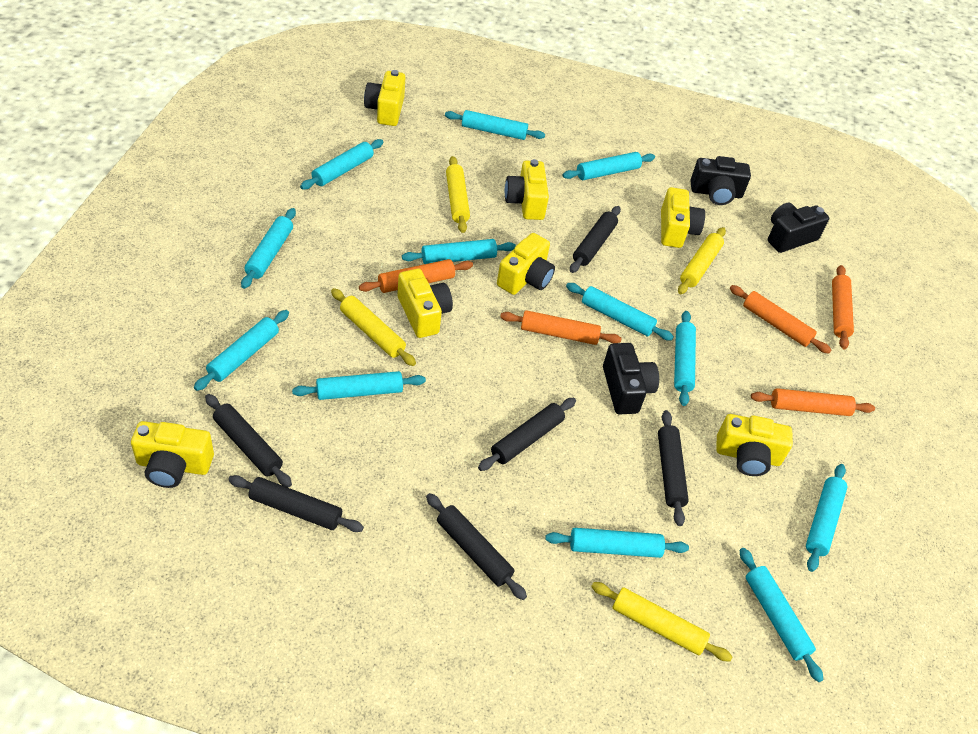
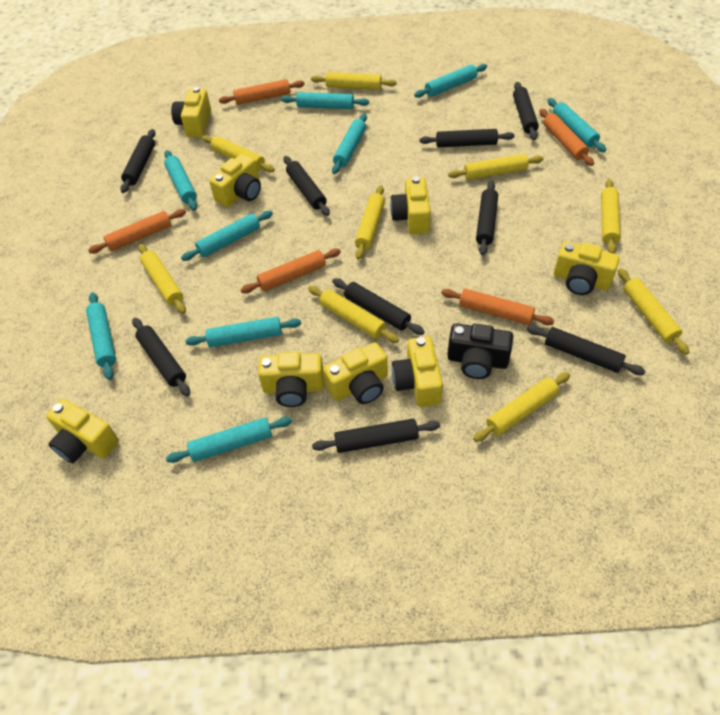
black camera: 3 -> 1
black rolling pin: 6 -> 9
turquoise rolling pin: 12 -> 9
yellow camera: 7 -> 8
yellow rolling pin: 4 -> 9

